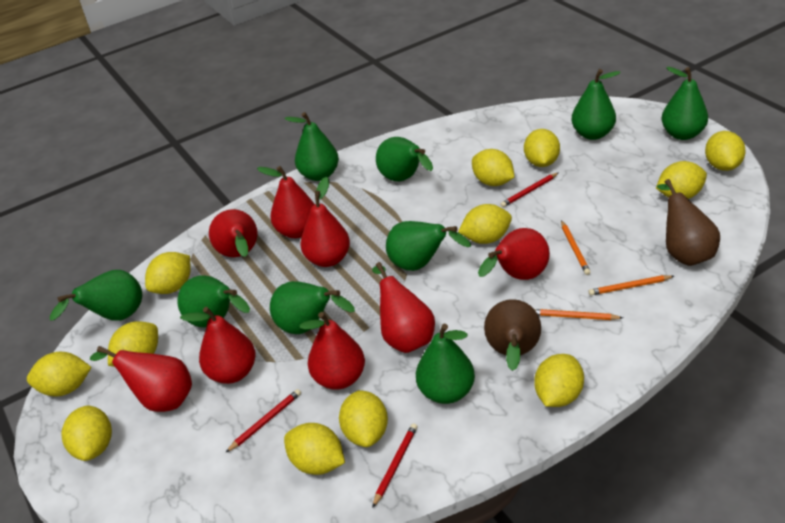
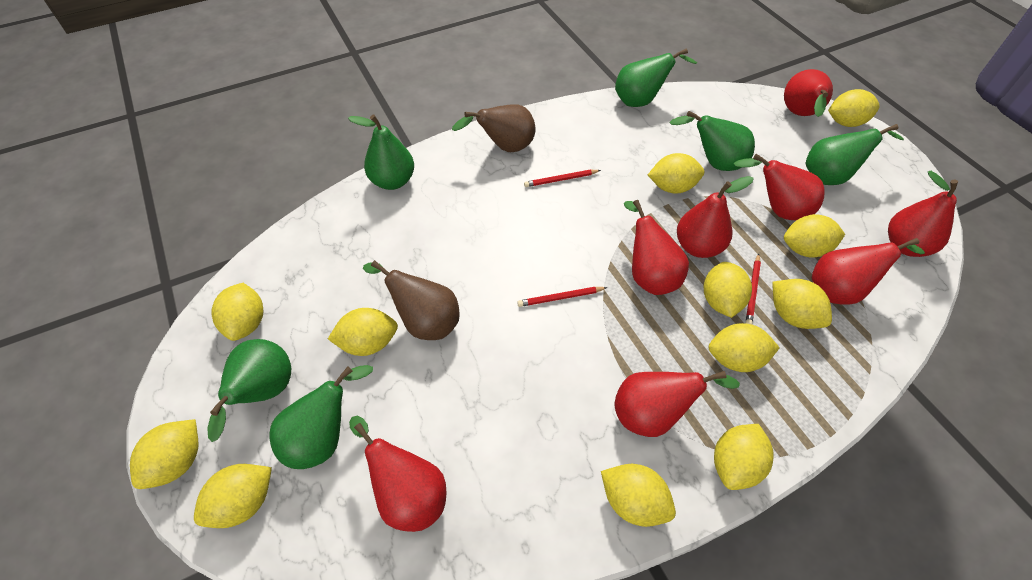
green pear: 9 -> 6
orange pencil: 3 -> 0

